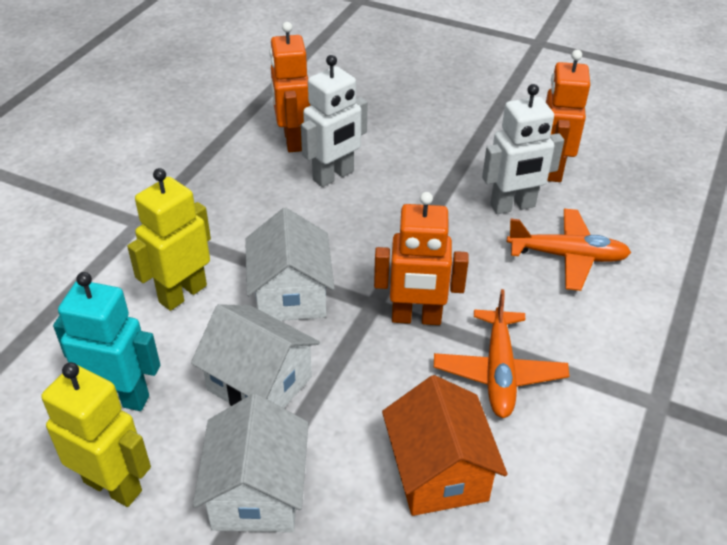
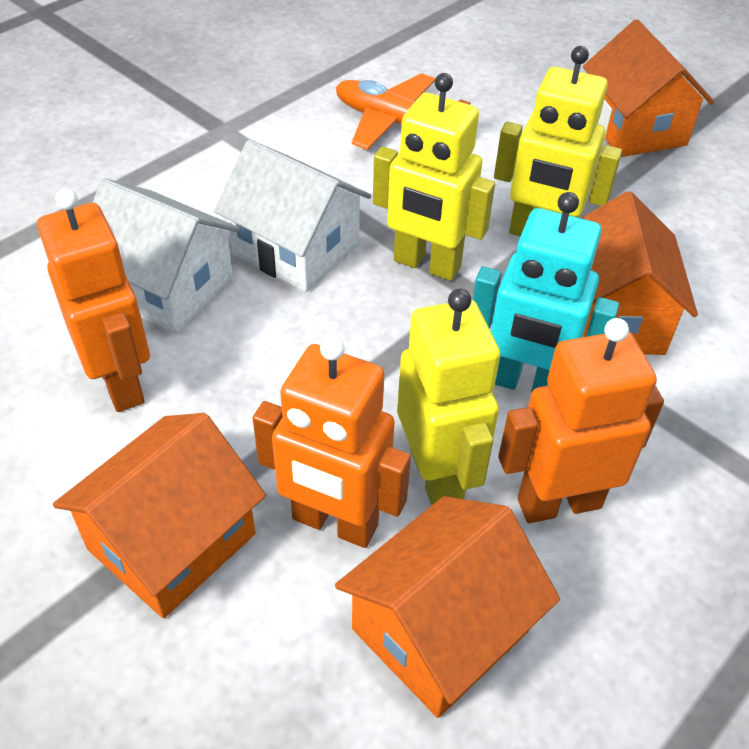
orange house: 1 -> 4
orange plane: 2 -> 1
white house: 3 -> 2
white robot: 2 -> 0
yellow robot: 2 -> 3

